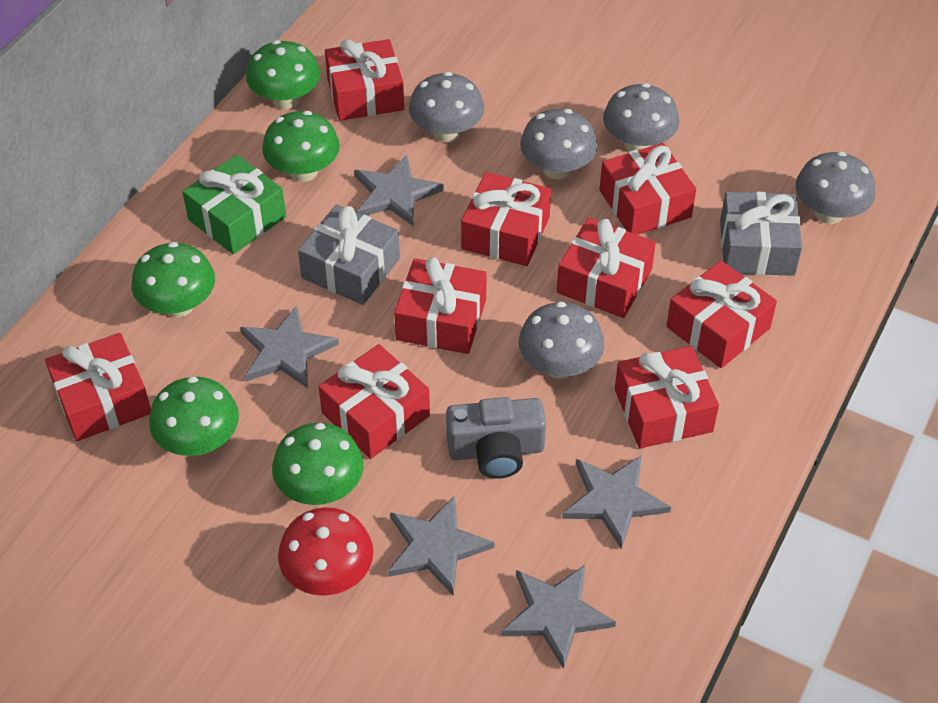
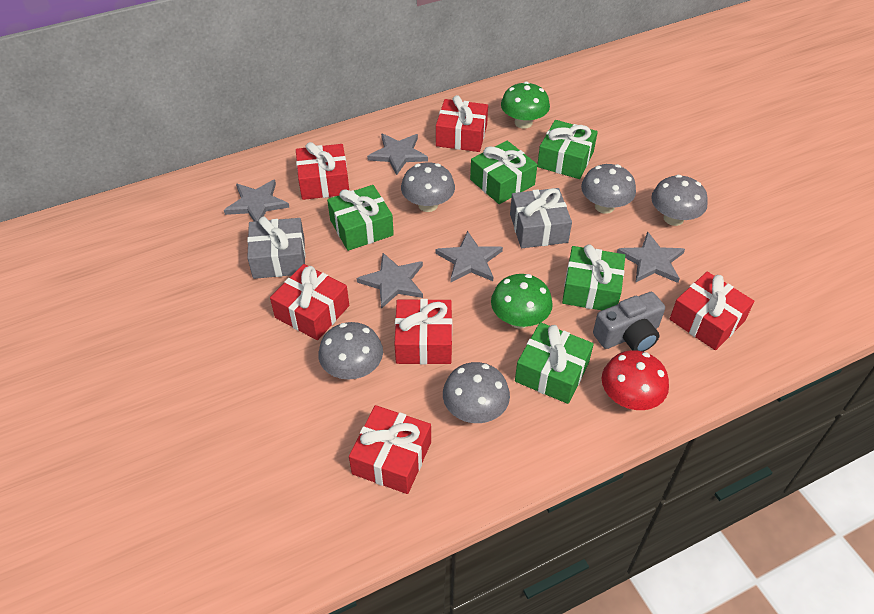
green gift: 1 -> 5
green mushroom: 5 -> 2
red gift: 9 -> 6

